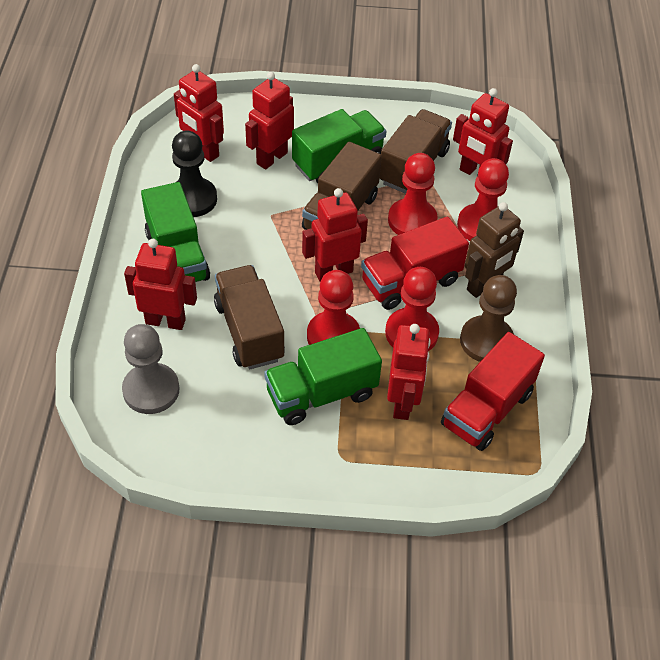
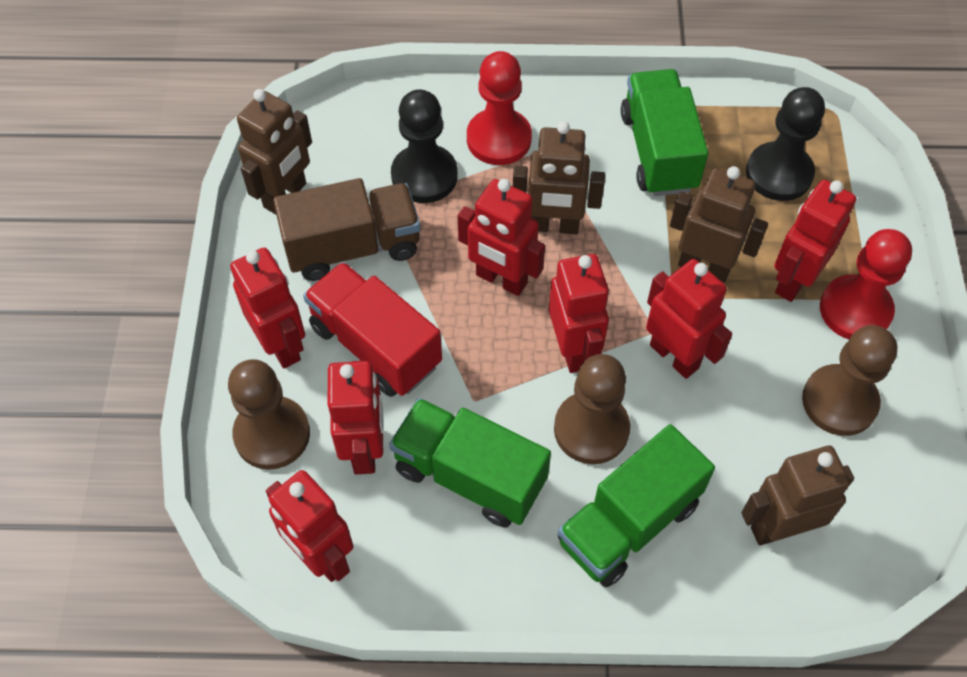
black pawn: 1 -> 2
brown pawn: 1 -> 3
brown robot: 1 -> 4
brown truck: 3 -> 1
grey pawn: 1 -> 0
red pawn: 4 -> 2
red robot: 6 -> 7
red truck: 2 -> 1

